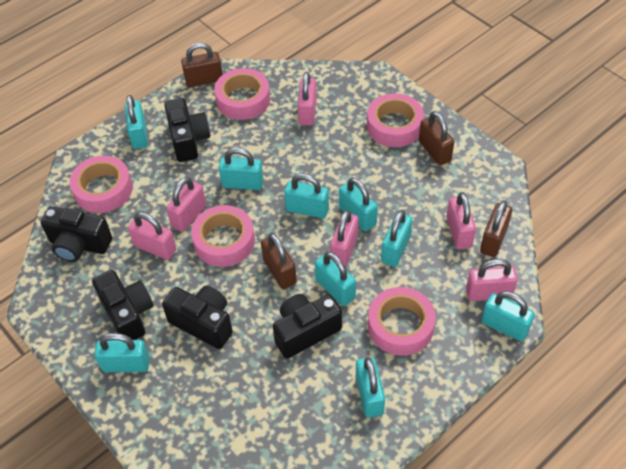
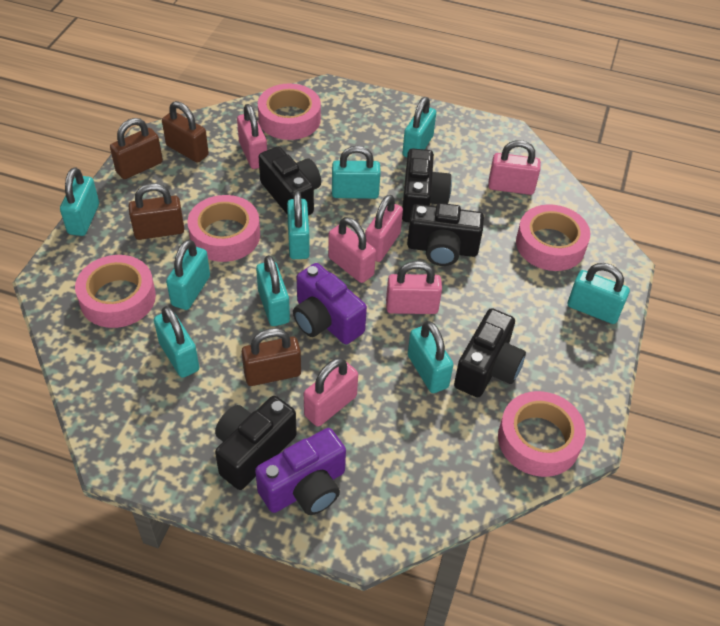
purple camera: 0 -> 2

